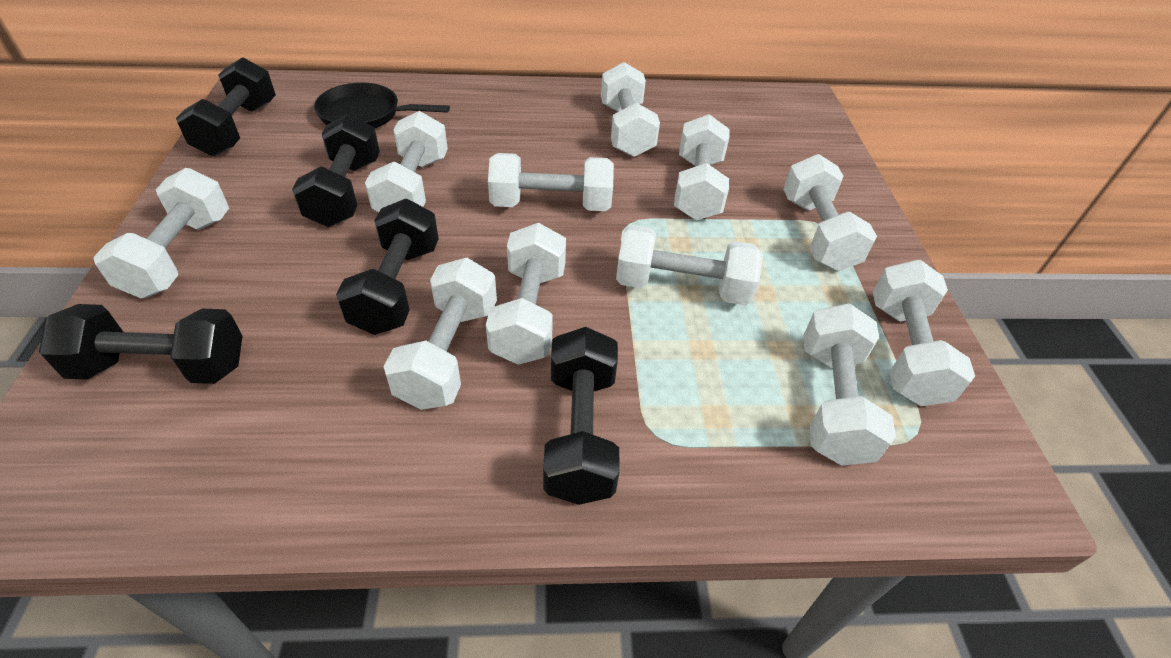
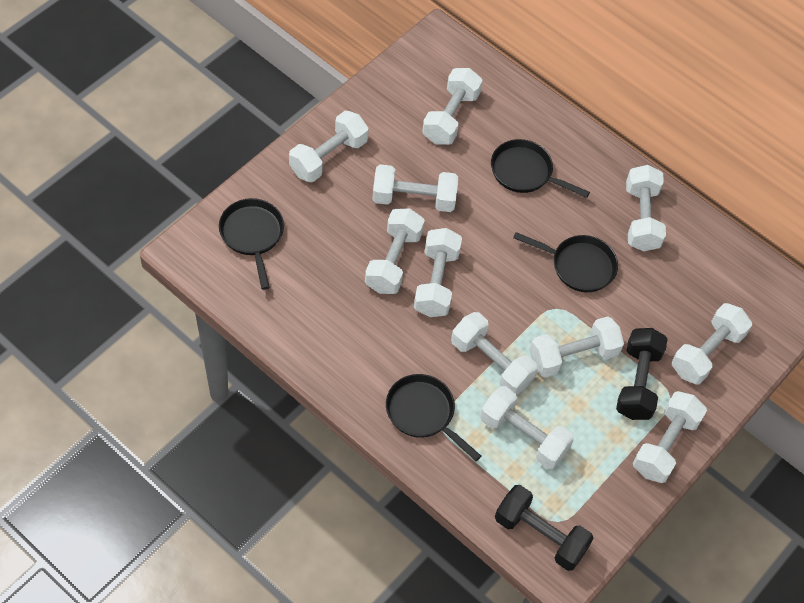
black dumbbell: 5 -> 2
black pan: 1 -> 4

